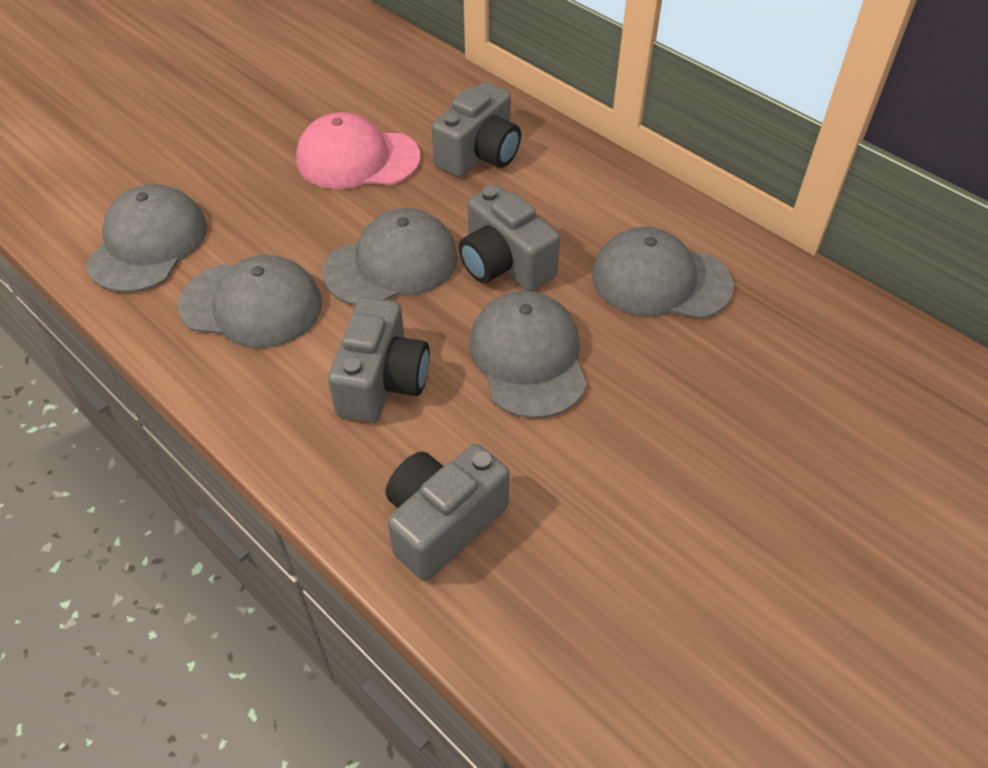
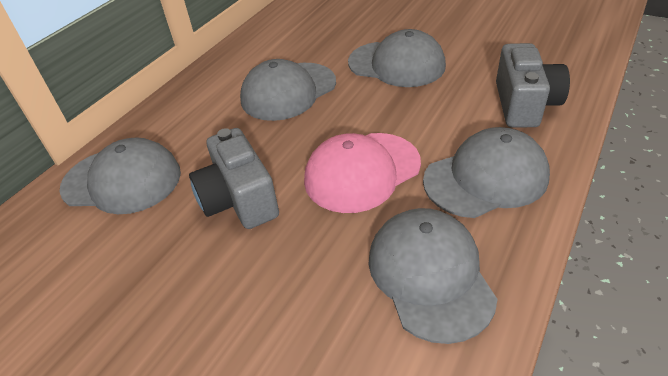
grey camera: 4 -> 2

